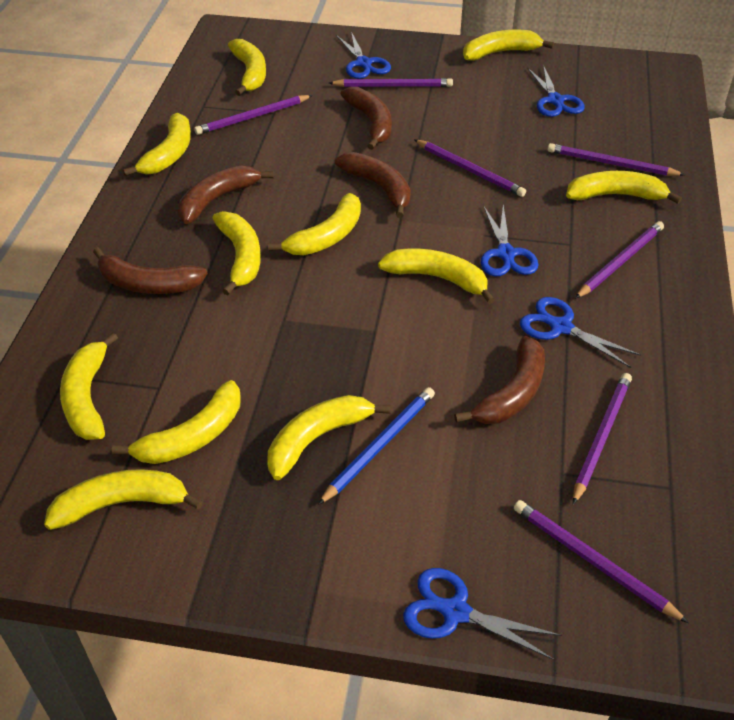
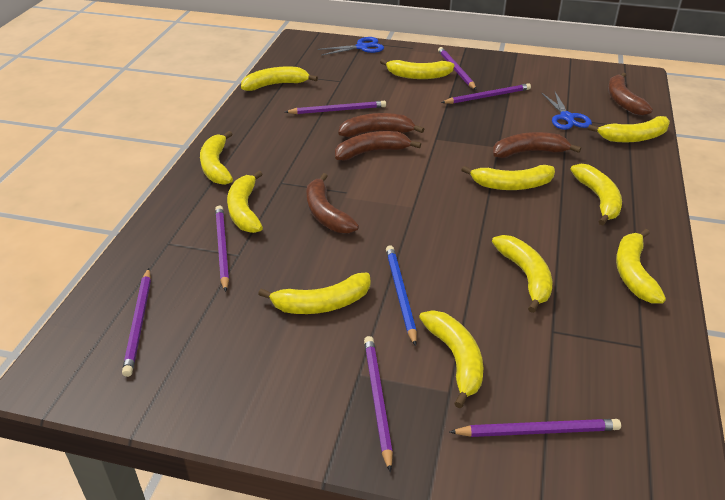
blue scissors: 5 -> 2

